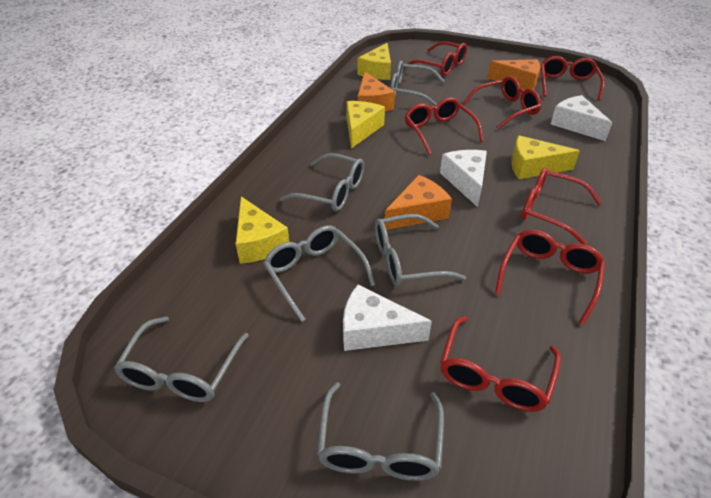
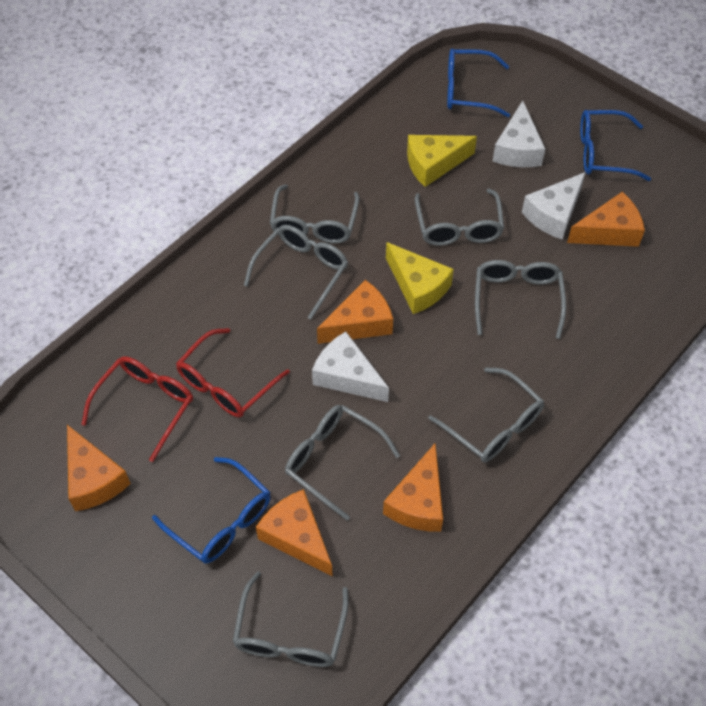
blue glasses: 0 -> 3
grey glasses: 6 -> 7
orange cheese: 3 -> 5
red glasses: 7 -> 2
yellow cheese: 4 -> 2

